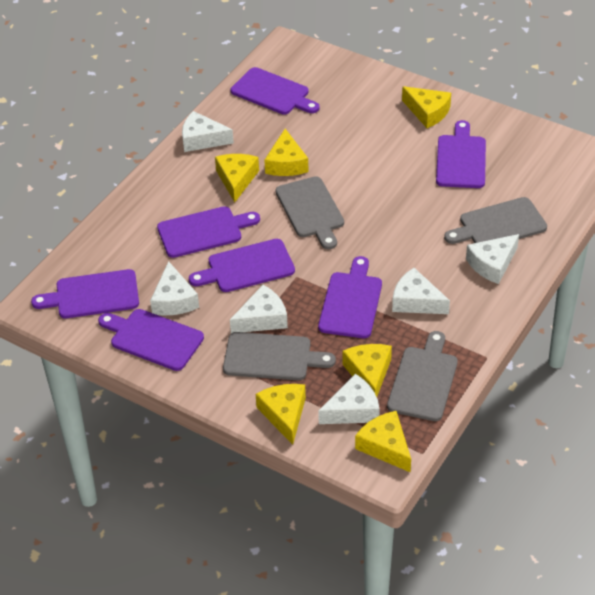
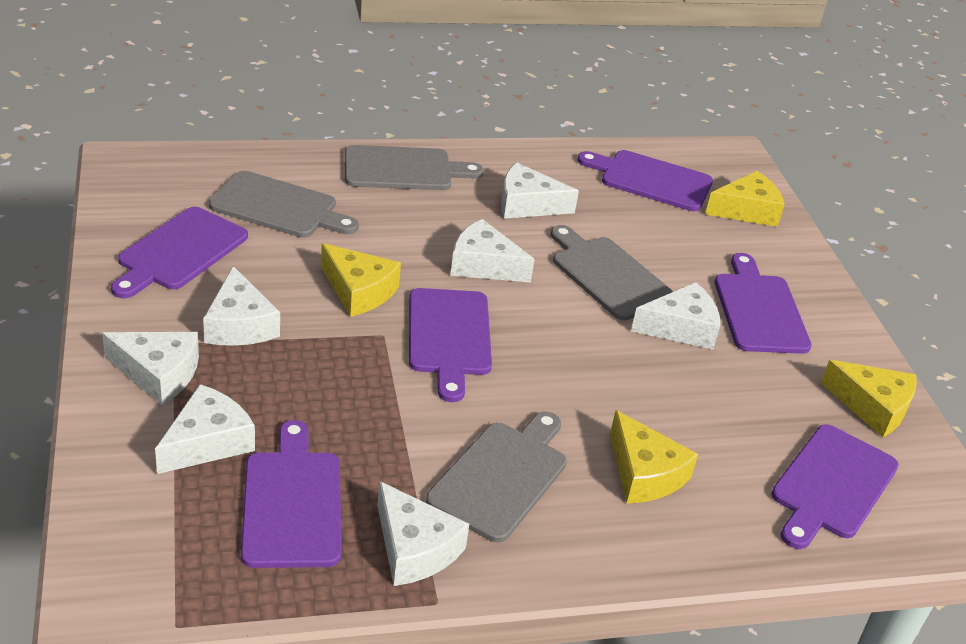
purple cutting board: 7 -> 6
white cheese: 6 -> 7
yellow cheese: 6 -> 4

